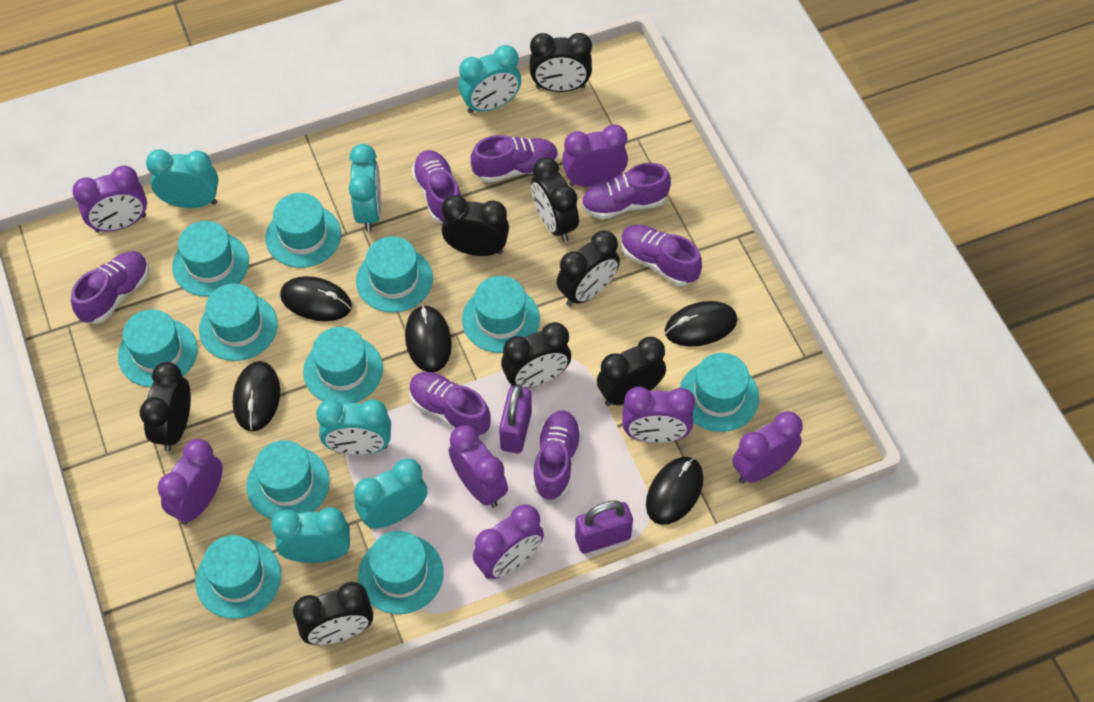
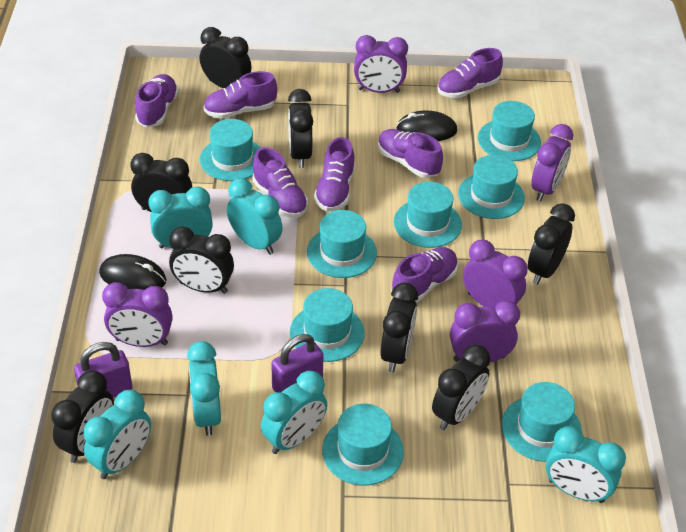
black mouse: 5 -> 2
purple clock: 7 -> 5
turquoise hat: 11 -> 8

